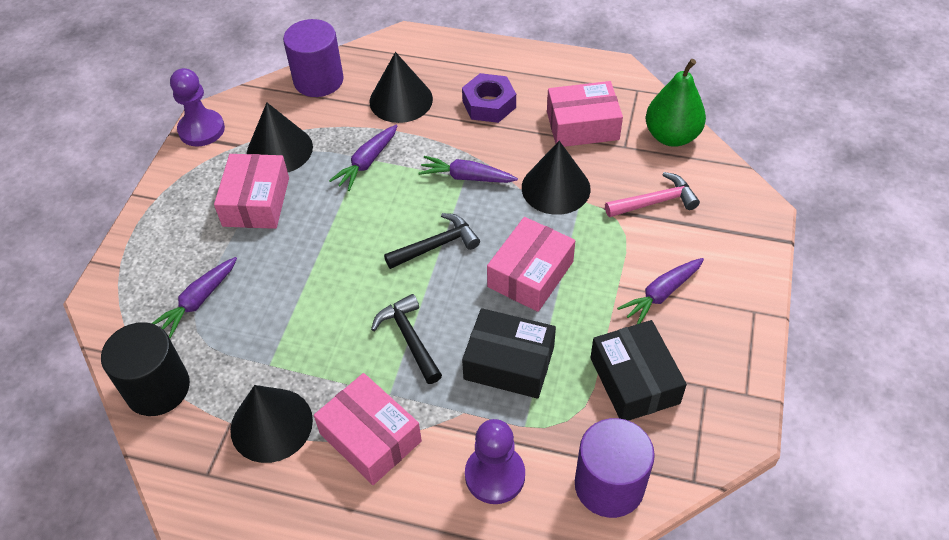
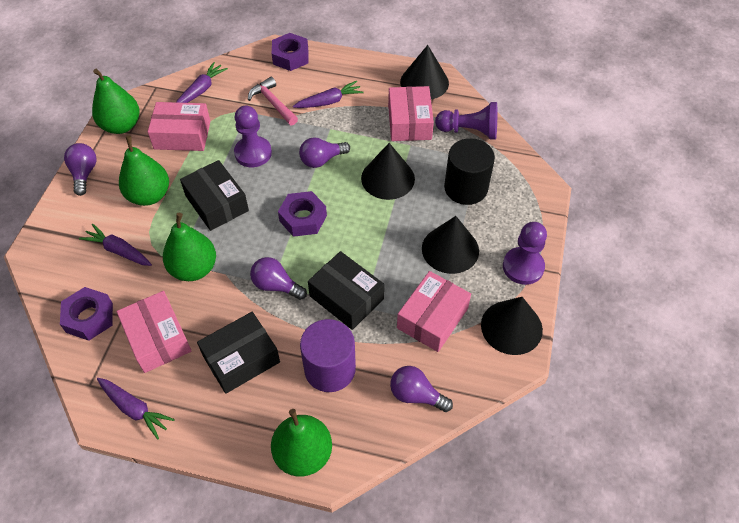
black box: 2 -> 3
black hammer: 2 -> 0
green pear: 1 -> 4
purple cylinder: 2 -> 1
purple light bulb: 0 -> 4
purple nut: 1 -> 3
purple pawn: 2 -> 3

